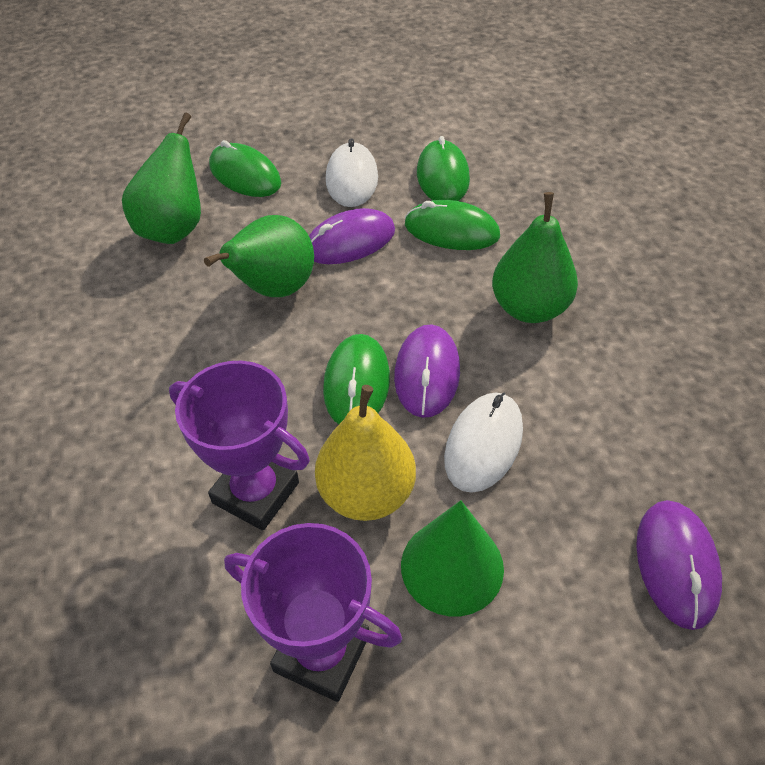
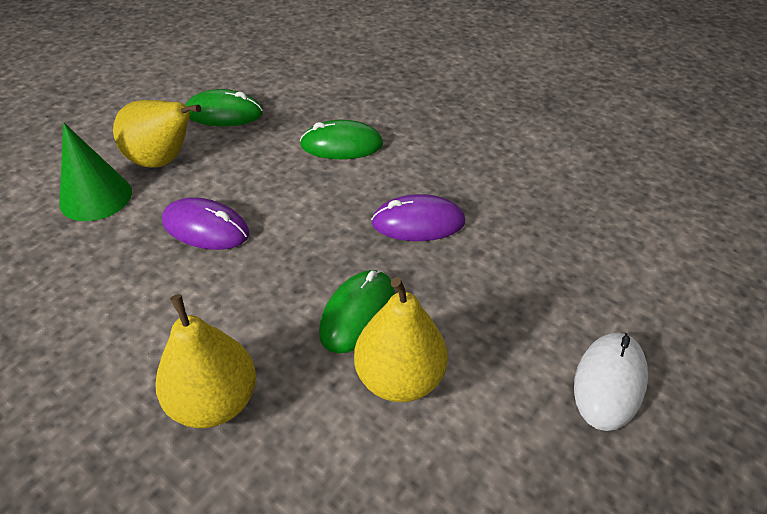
green mouse: 4 -> 3
green pear: 3 -> 0
purple mouse: 3 -> 2
purple trophy: 2 -> 0
white mouse: 2 -> 1
yellow pear: 1 -> 3

